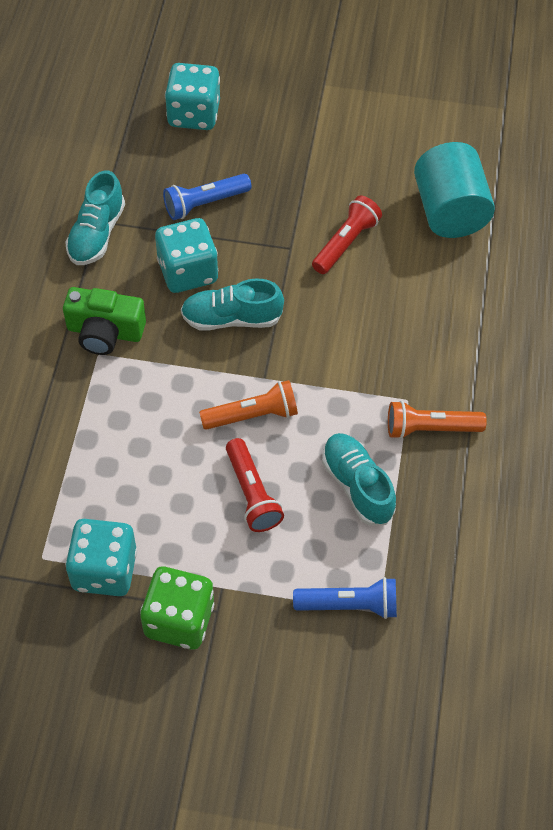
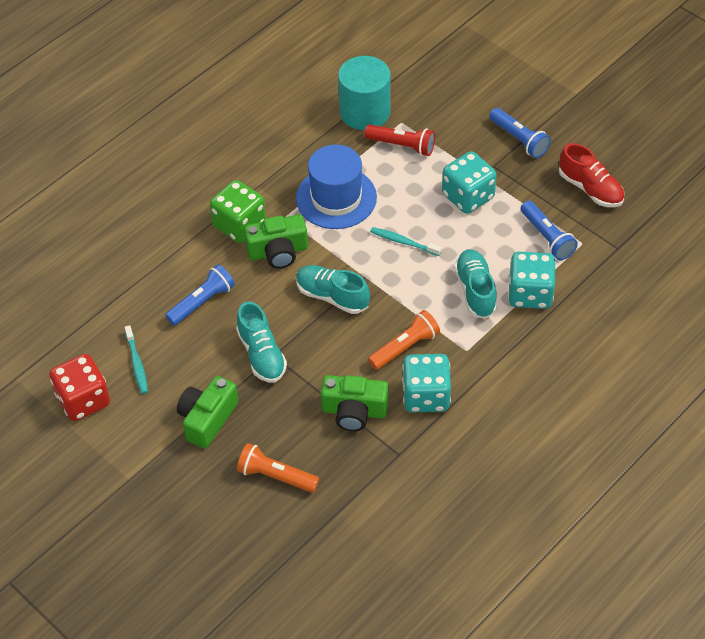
blue flashlight: 2 -> 3
blue hat: 0 -> 1
green camera: 1 -> 3
red dice: 0 -> 1
red flashlight: 2 -> 1
red shoe: 0 -> 1
turquoise toothbrush: 0 -> 2

